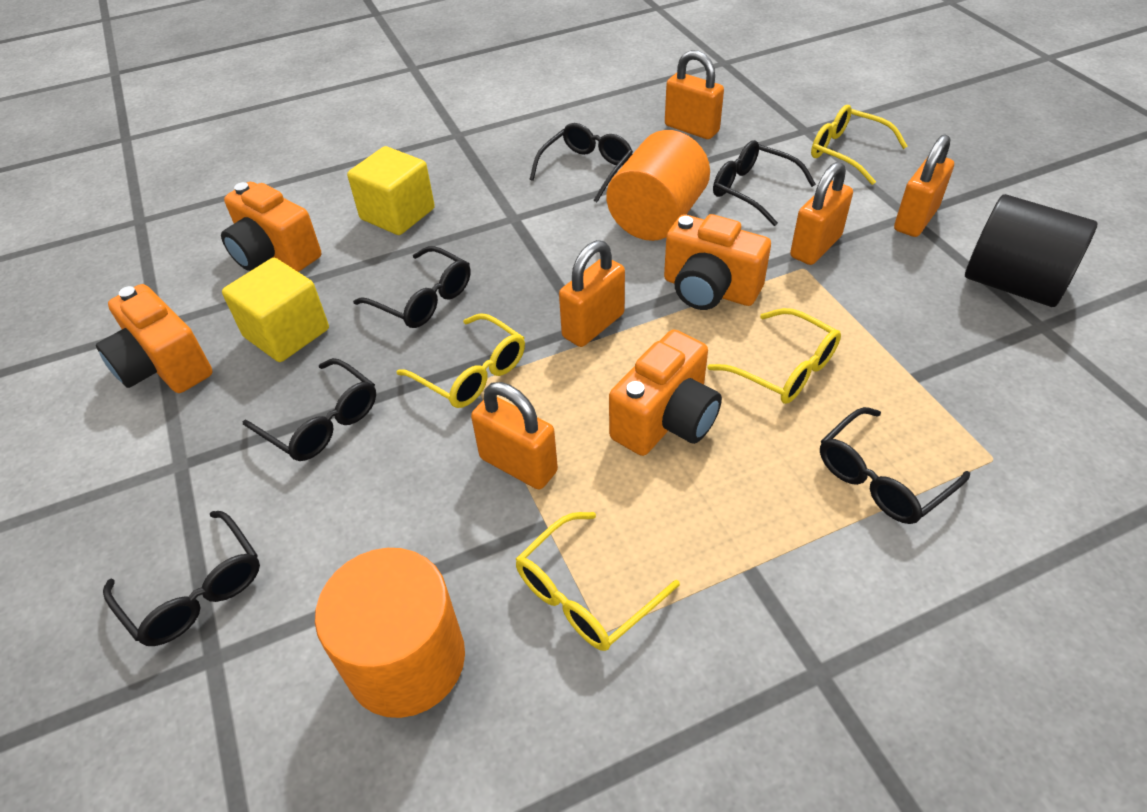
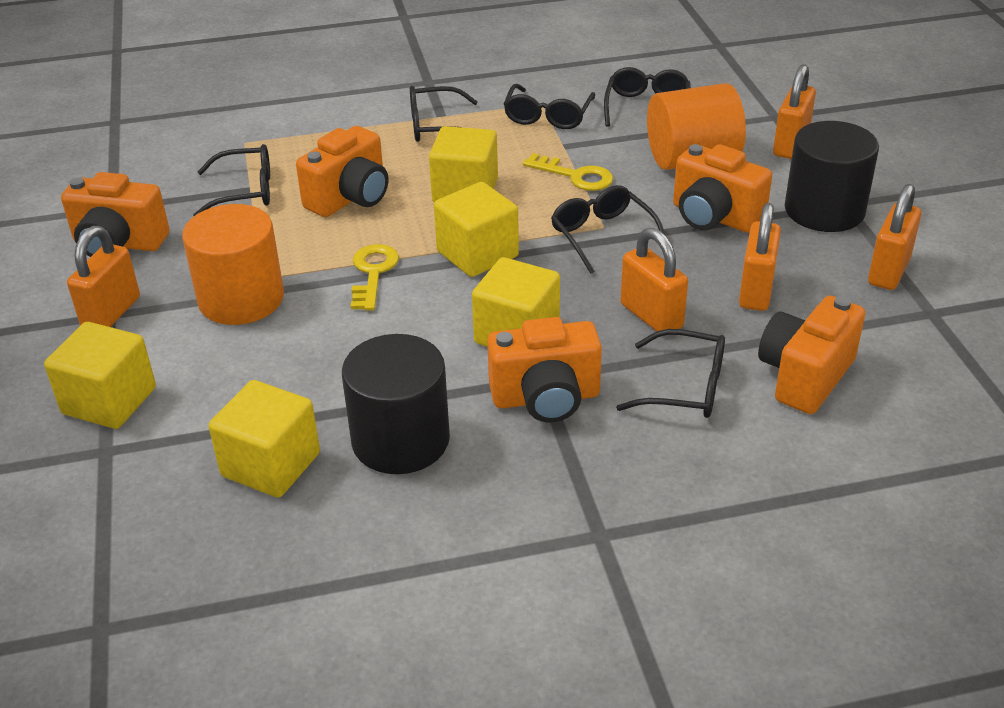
black cylinder: 1 -> 2
orange camera: 4 -> 5
yellow cube: 2 -> 5
yellow glasses: 4 -> 0
yellow key: 0 -> 2

